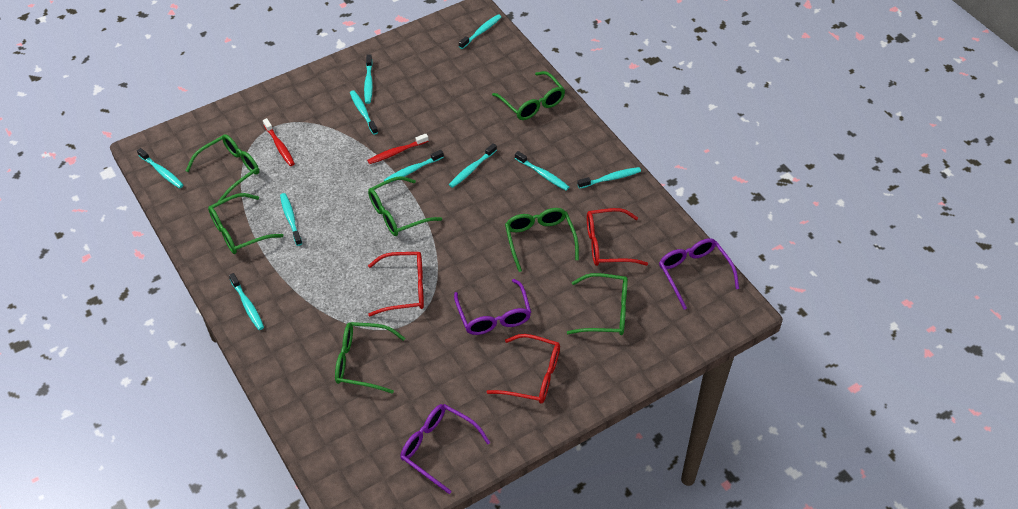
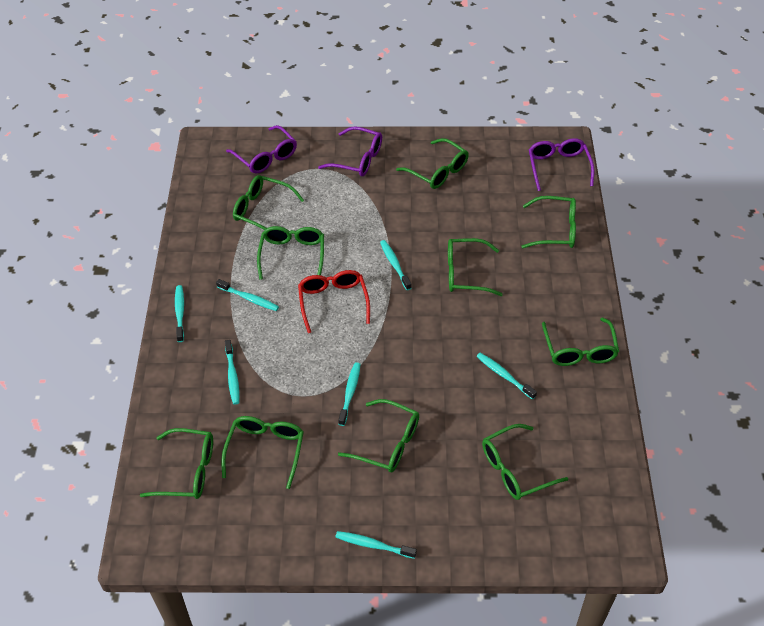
green glasses: 7 -> 10
red glasses: 3 -> 1
red toothbrush: 2 -> 0
turquoise toothbrush: 10 -> 7

